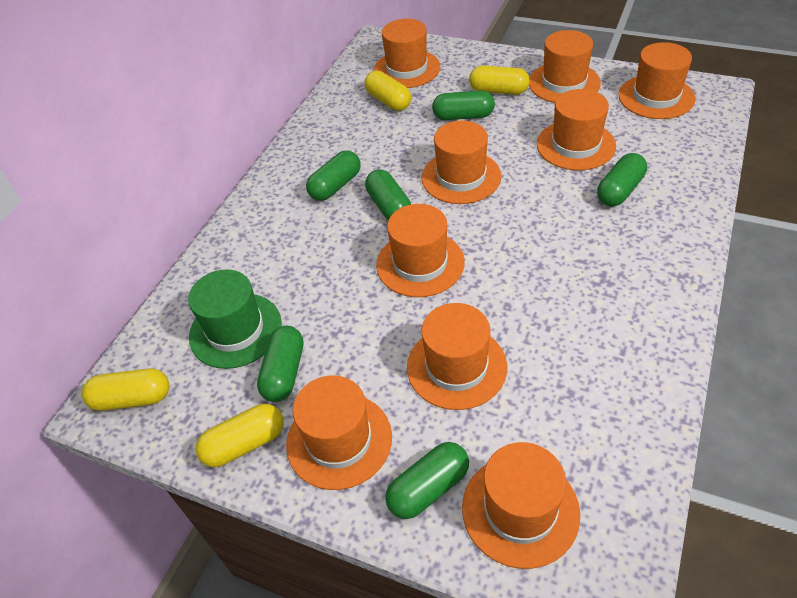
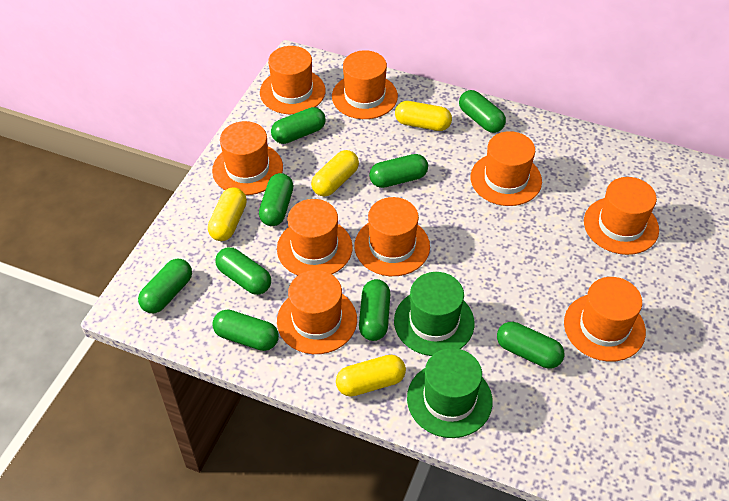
green capsule: 6 -> 9
green hat: 1 -> 2

